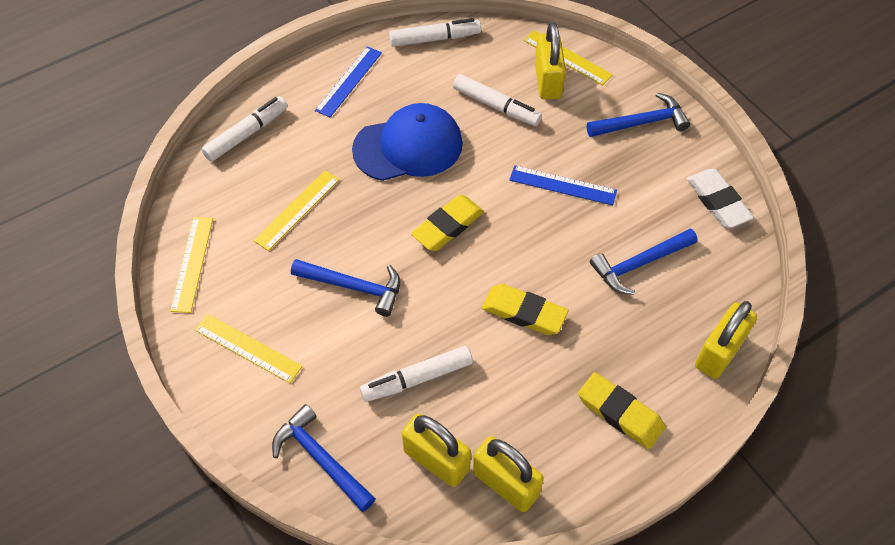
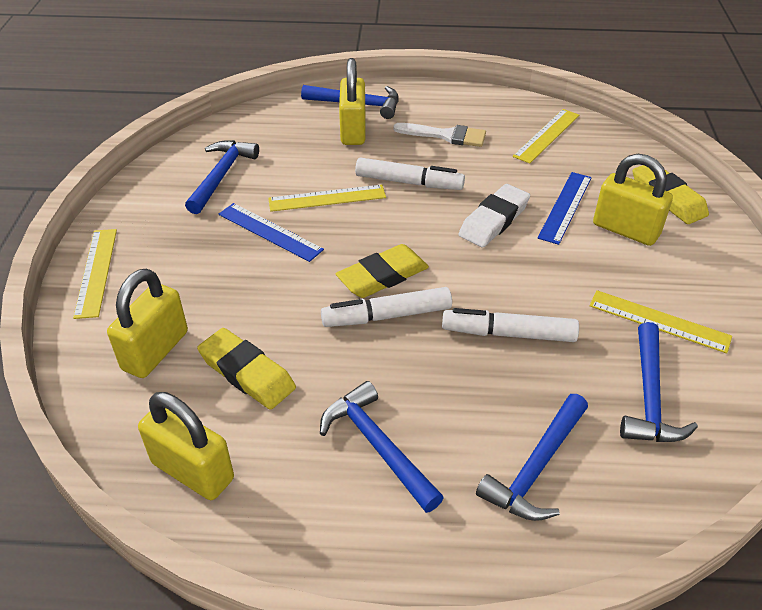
blue cap: 1 -> 0
blue hammer: 4 -> 5
white brush: 0 -> 1
white marker: 4 -> 3

